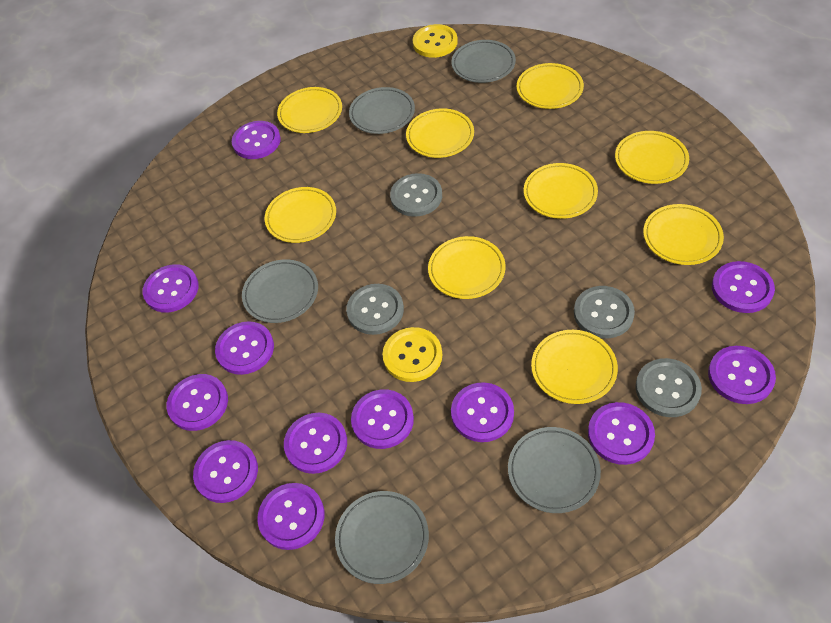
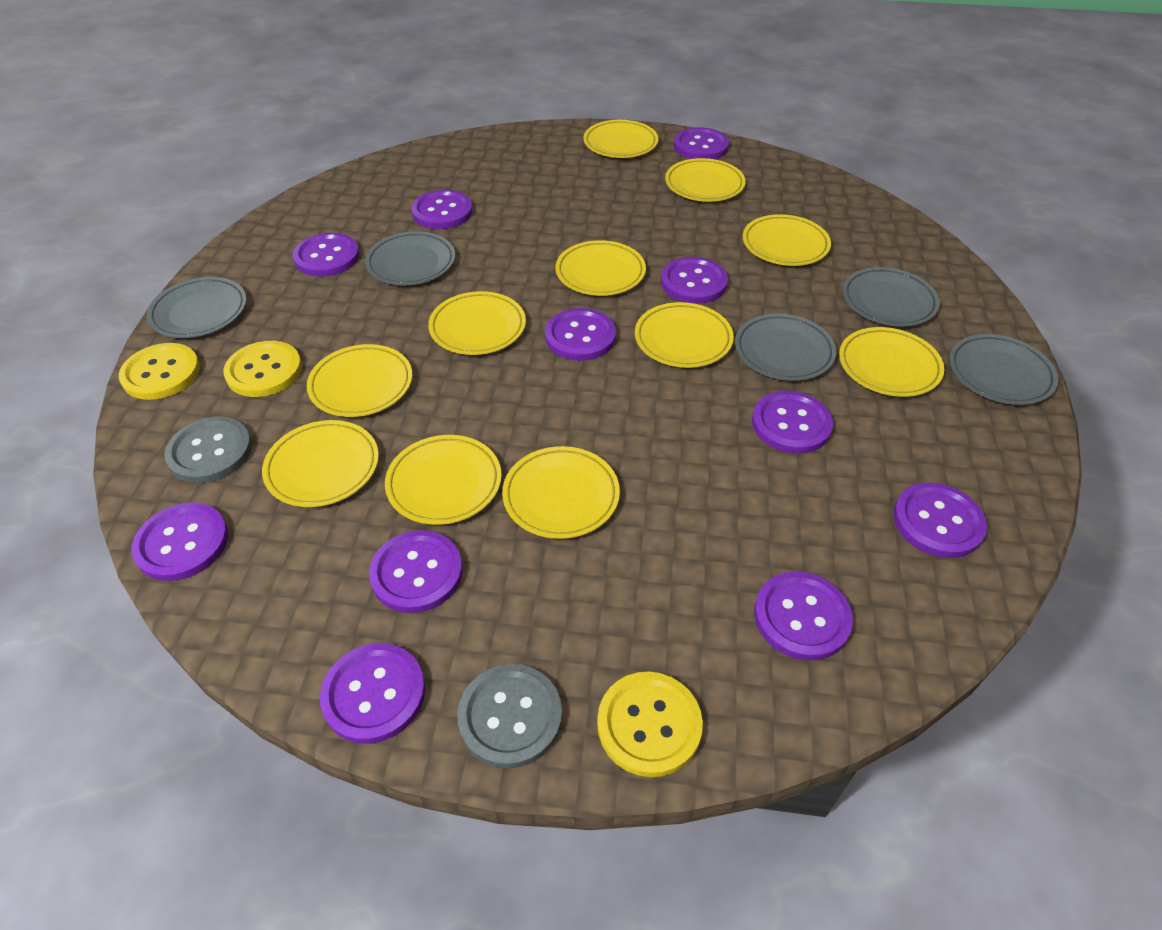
grey button: 4 -> 2
purple button: 12 -> 11
yellow button: 2 -> 3
yellow plate: 9 -> 11

